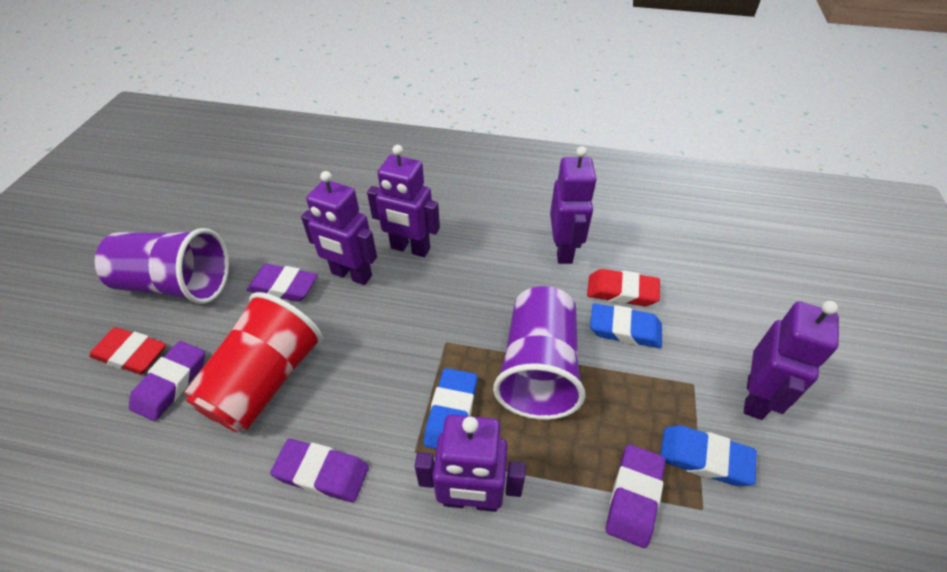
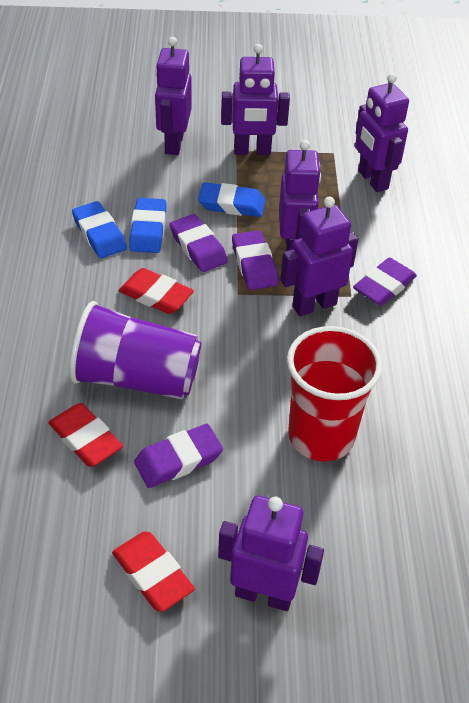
purple cup: 2 -> 1
purple robot: 5 -> 6
red eraser: 2 -> 3

